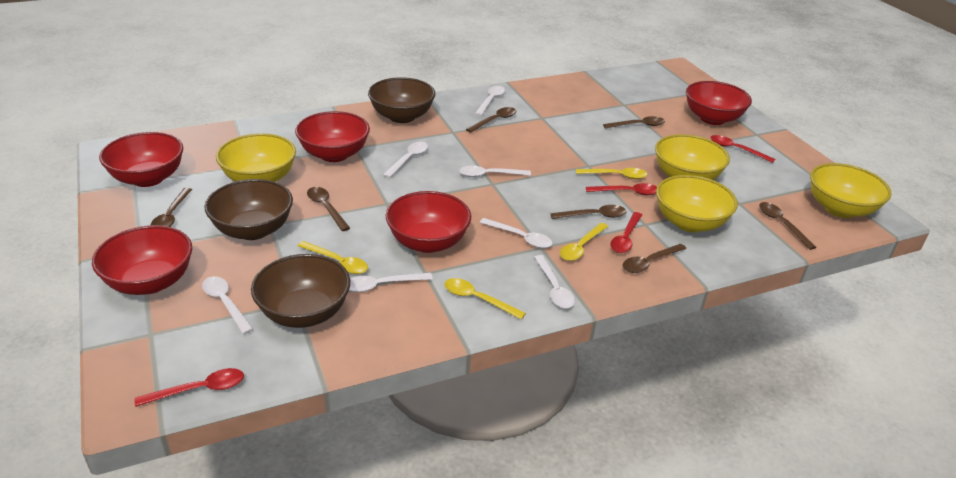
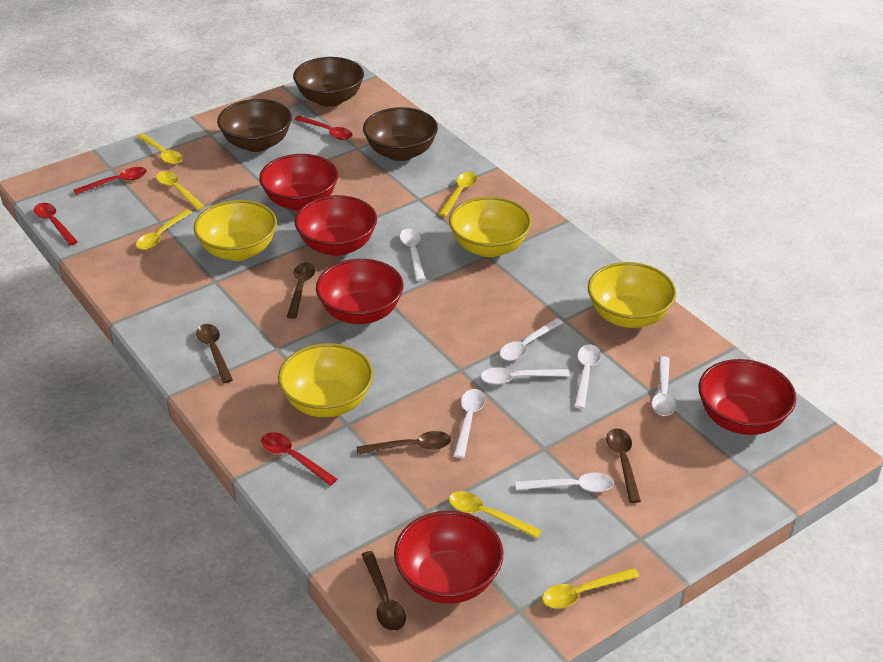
brown spoon: 7 -> 5
yellow spoon: 4 -> 6

